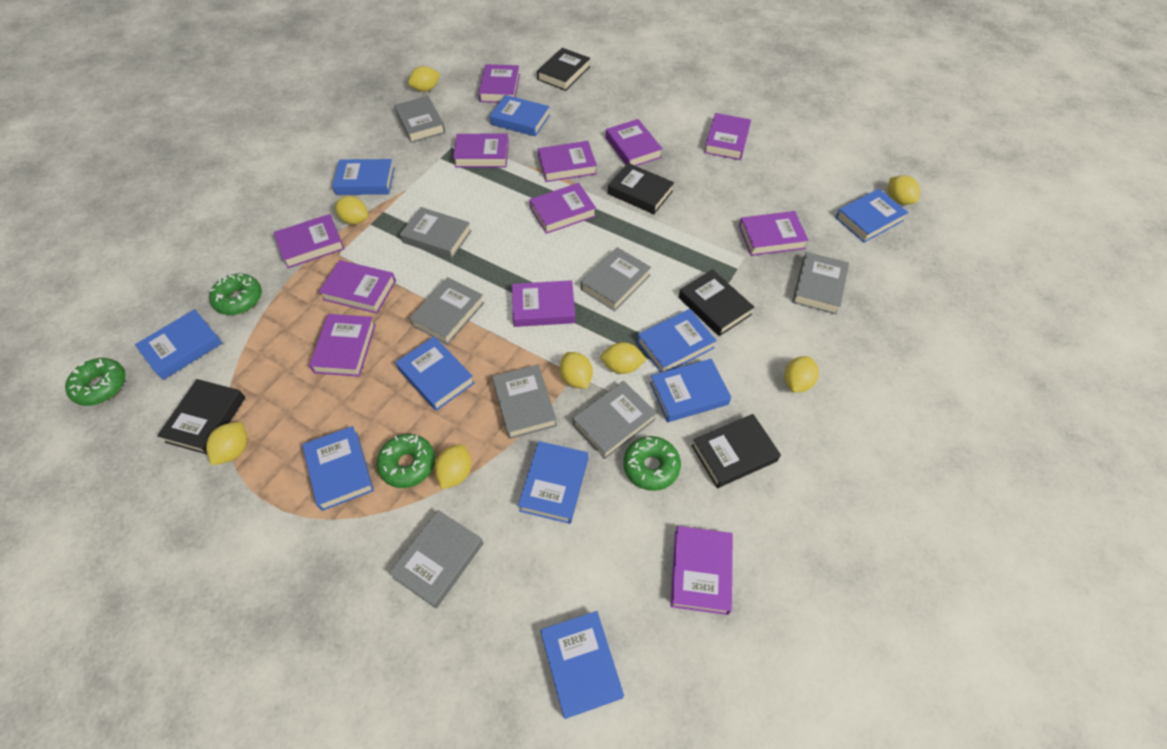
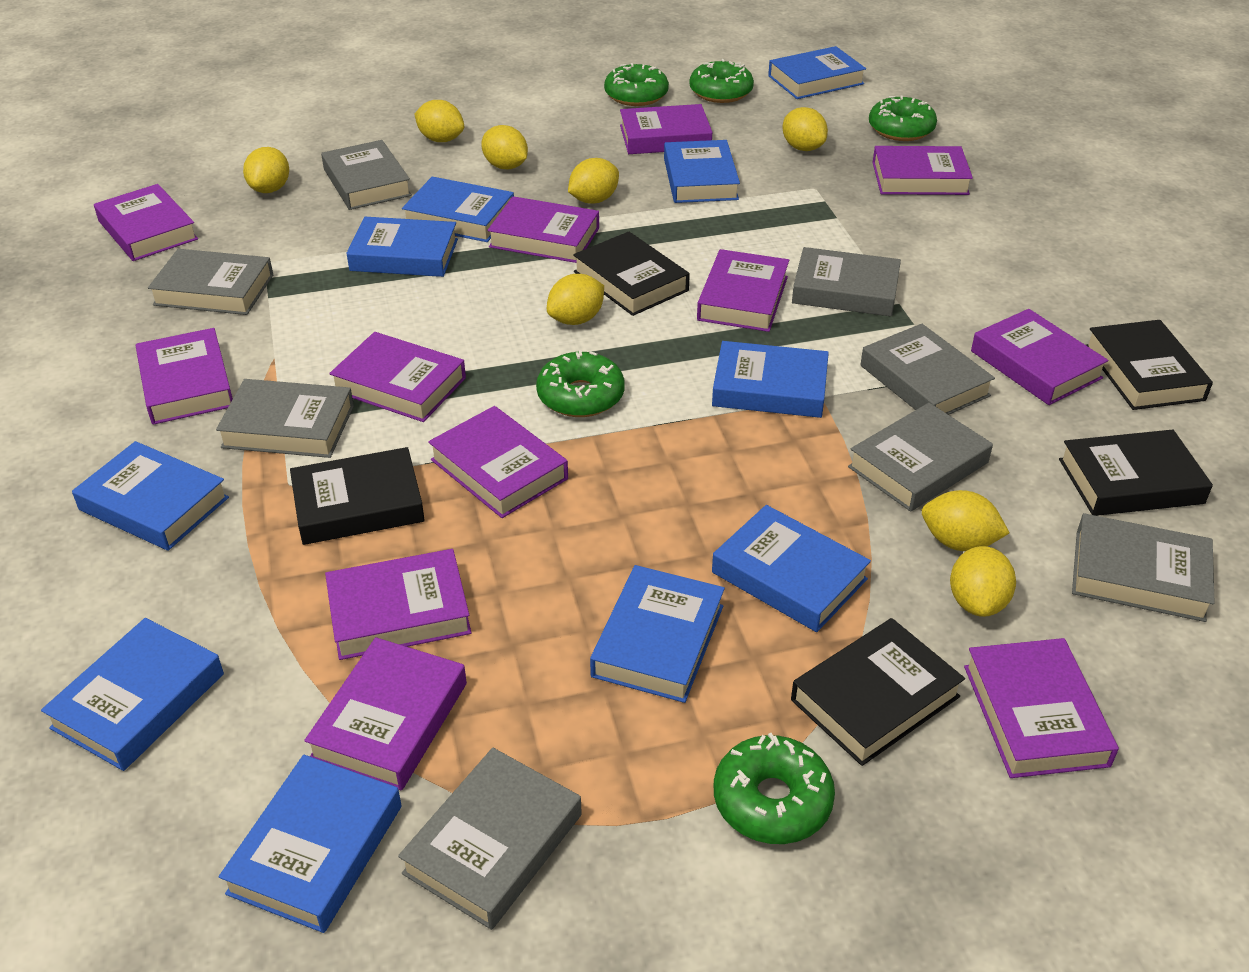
green donut: 4 -> 5

